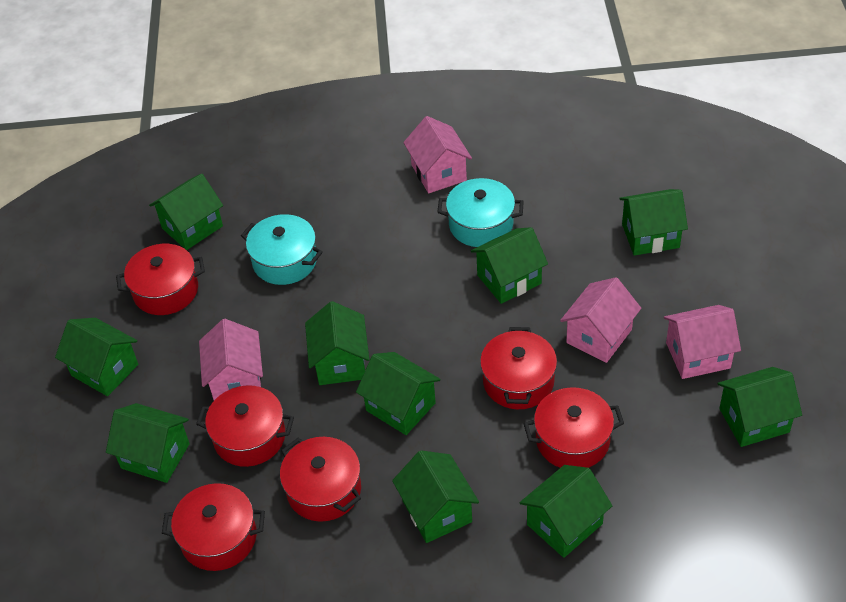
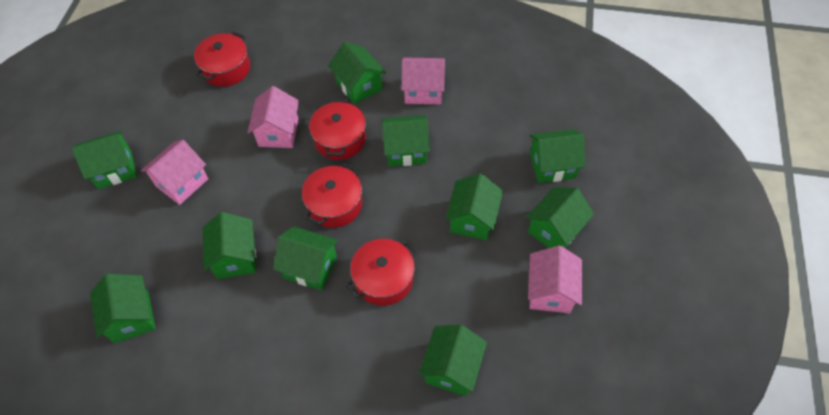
red pot: 6 -> 4
turquoise pot: 2 -> 0

